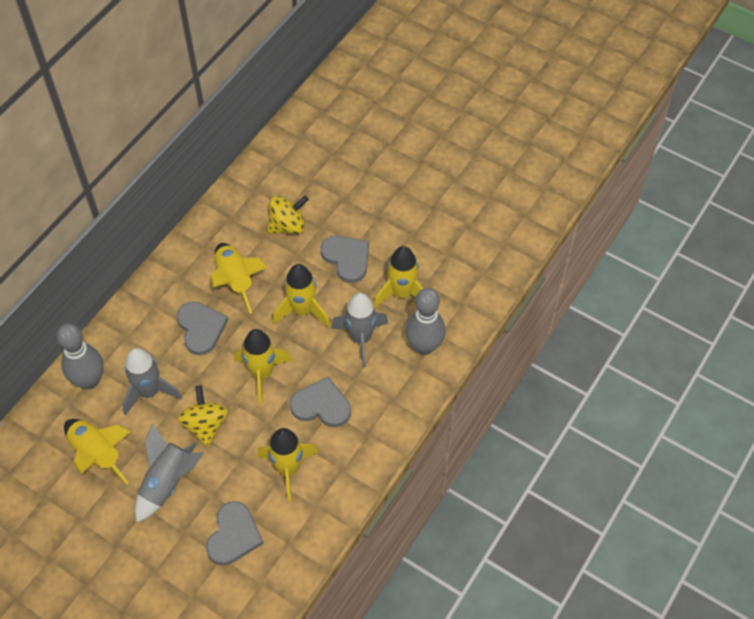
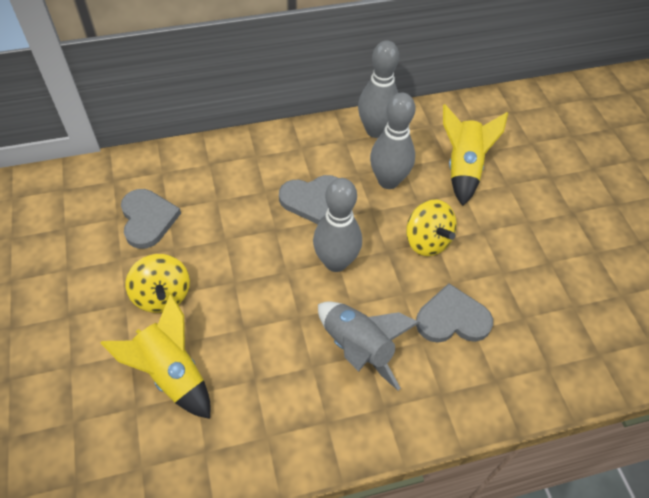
grey bowling pin: 2 -> 3
grey heart: 4 -> 3
grey rocket: 3 -> 1
yellow rocket: 6 -> 2

